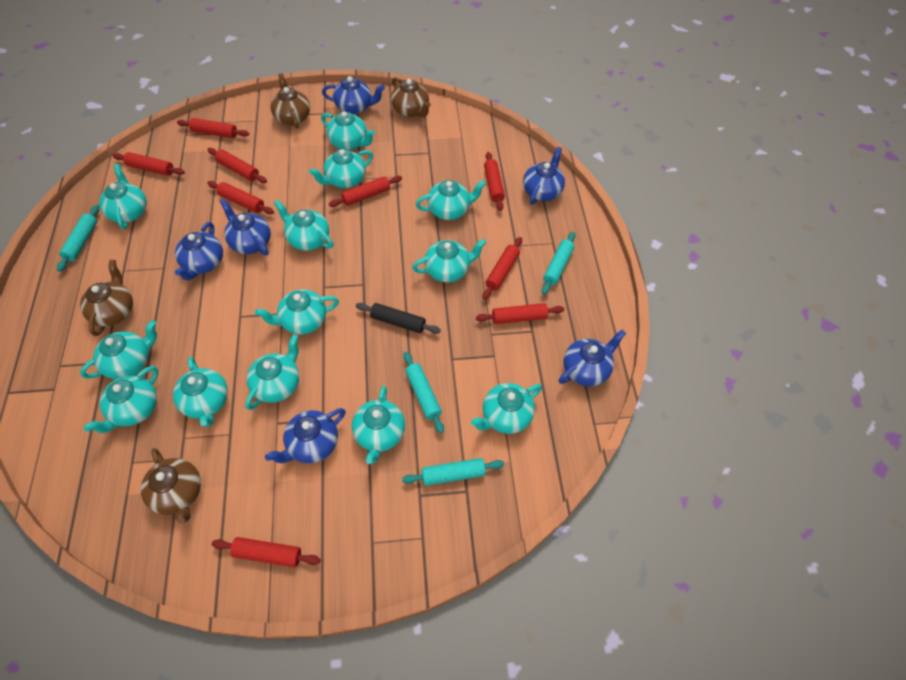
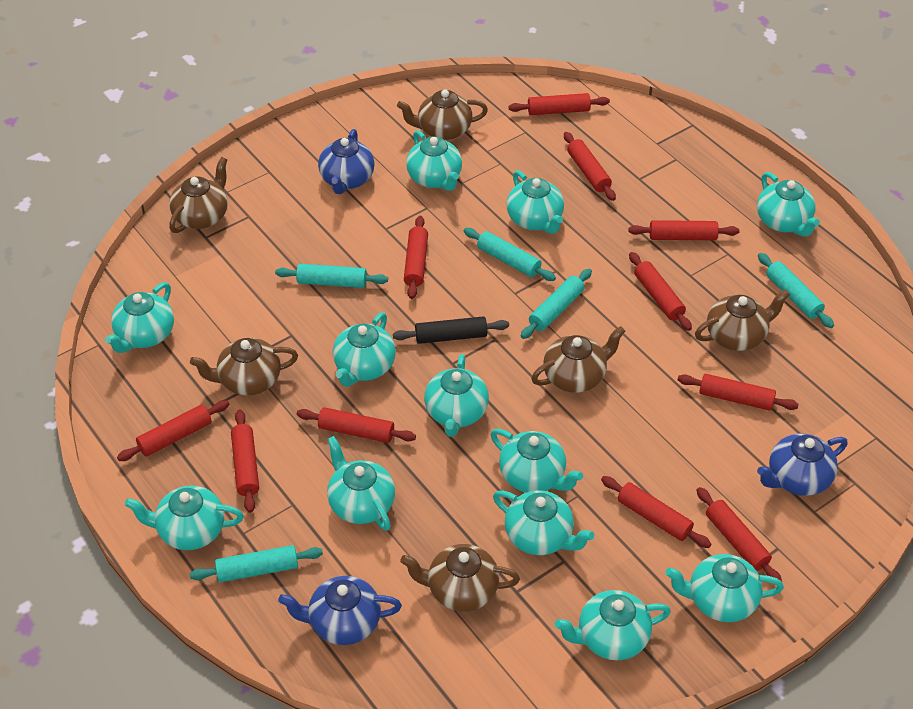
blue teapot: 6 -> 3
brown teapot: 4 -> 6
red rolling pin: 9 -> 11
turquoise rolling pin: 4 -> 5
turquoise teapot: 13 -> 12

